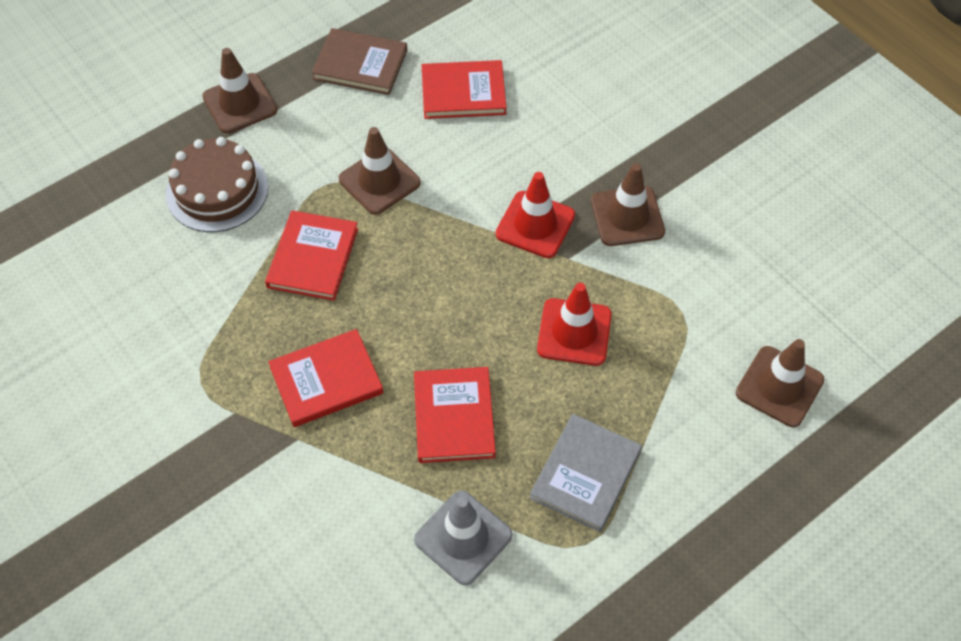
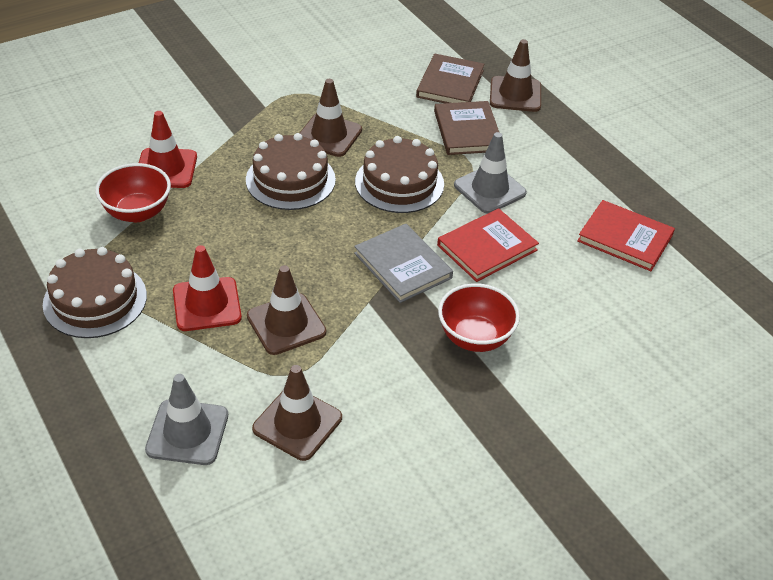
brown book: 1 -> 2
brown cake: 1 -> 3
grey traffic cone: 1 -> 2
red book: 4 -> 2
red bowl: 0 -> 2

